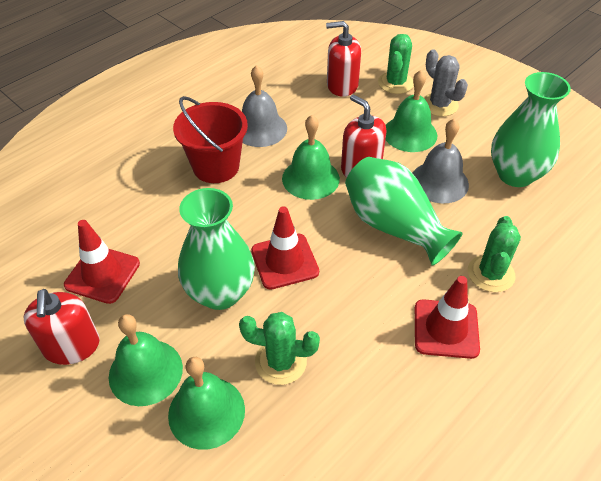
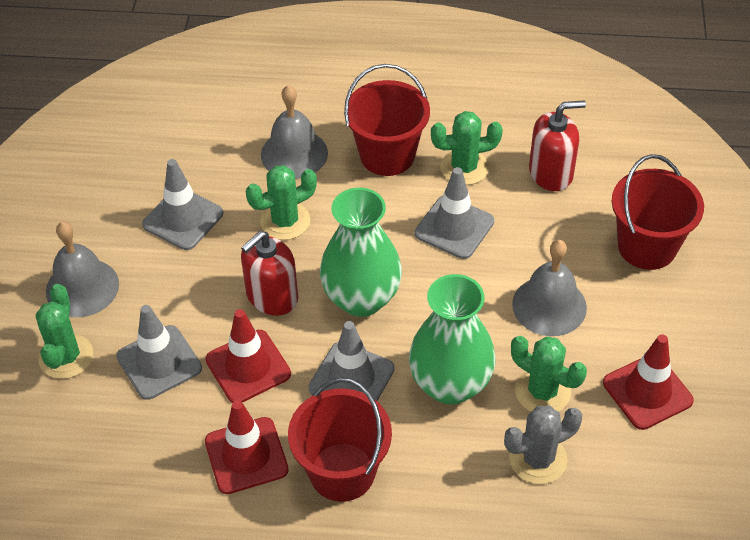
green bell: 4 -> 0
green cactus: 3 -> 4
green vase: 3 -> 2
grey bell: 2 -> 3
grey traffic cone: 0 -> 4
red bucket: 1 -> 3
red soap dispenser: 3 -> 2

